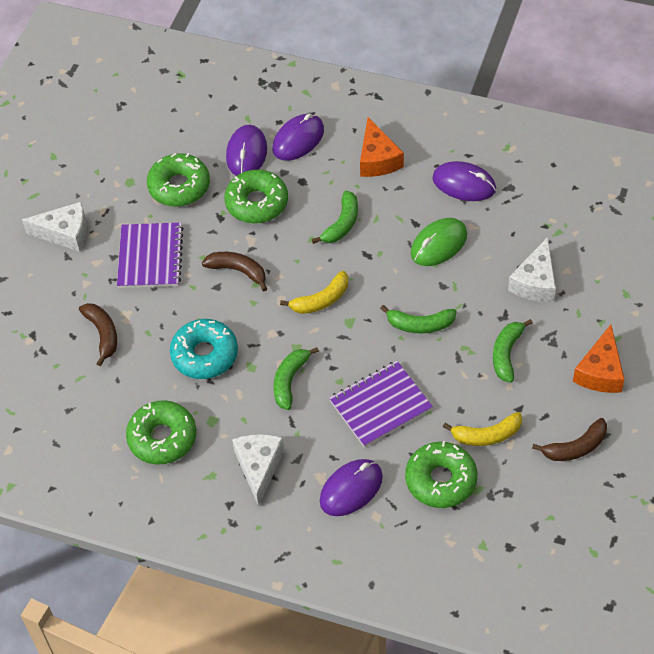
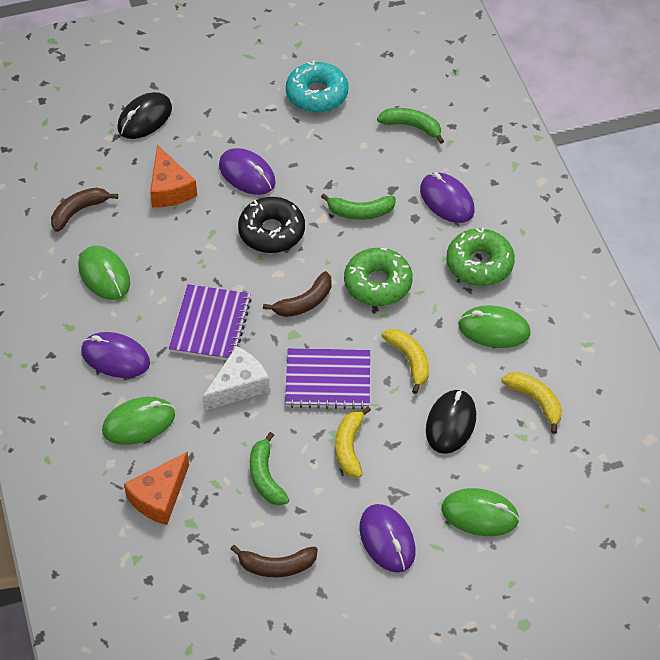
black donut: 0 -> 1
black mouse: 0 -> 2
green banana: 4 -> 3
green donut: 4 -> 2
green mouse: 1 -> 4
white cheese: 3 -> 1
yellow banana: 2 -> 3

